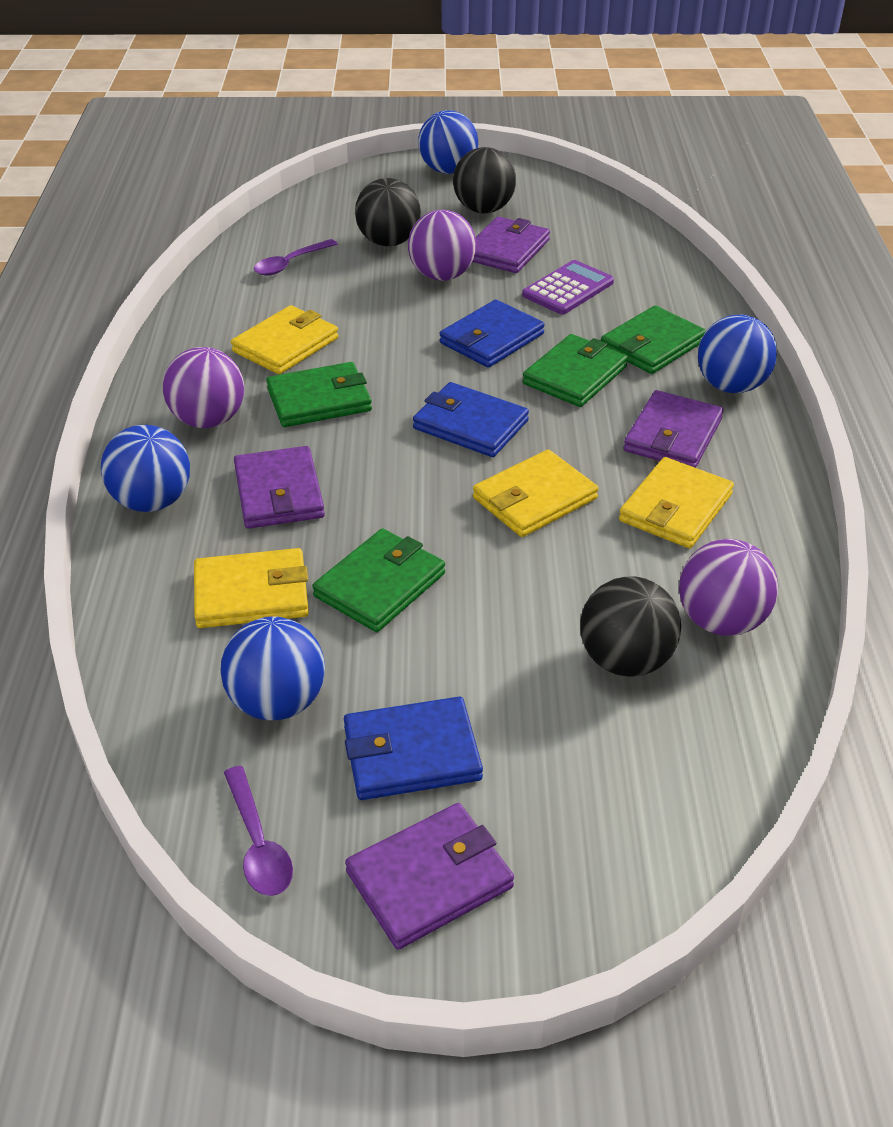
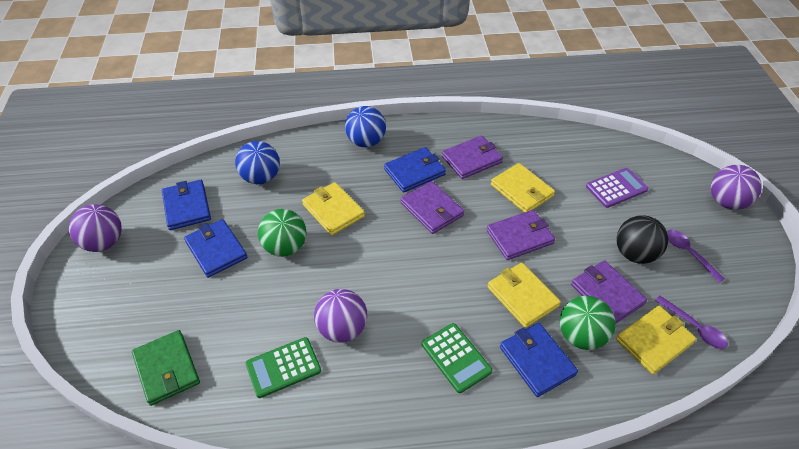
black ball: 3 -> 1
blue ball: 4 -> 2
blue wallet: 3 -> 4
green ball: 0 -> 2
green calculator: 0 -> 2
green wallet: 4 -> 1

